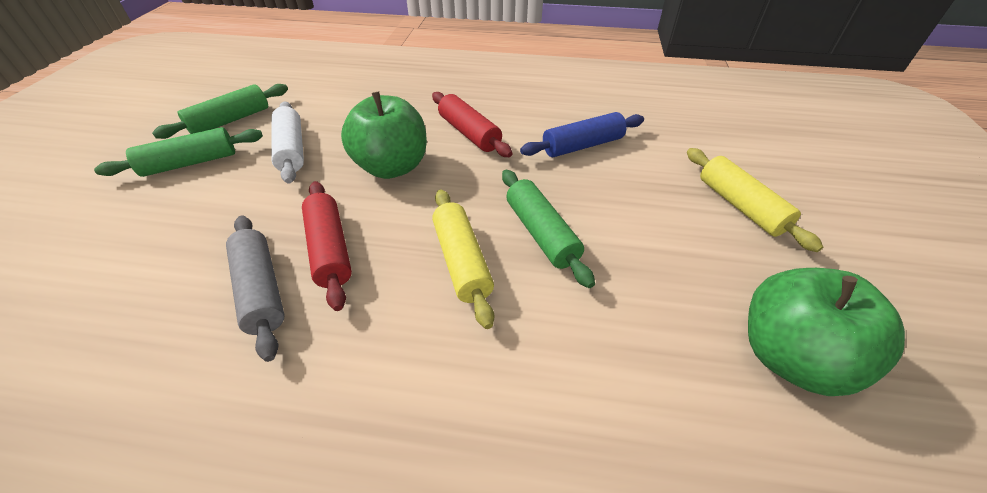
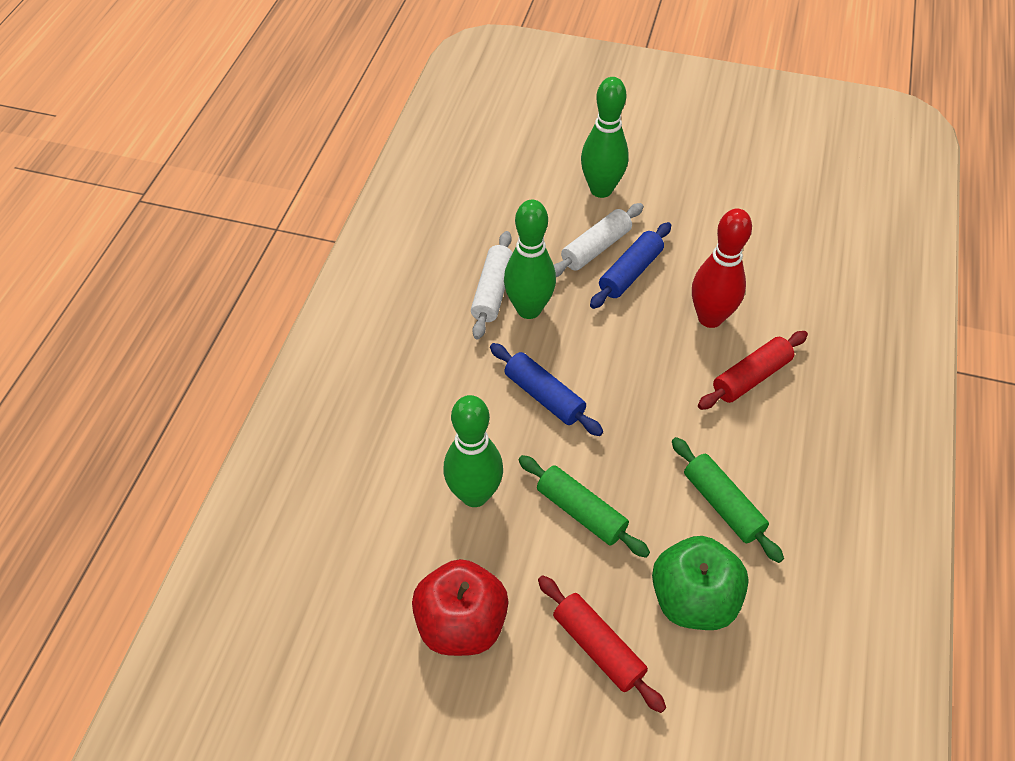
blue rolling pin: 1 -> 2
green apple: 2 -> 1
green bowling pin: 0 -> 3
green rolling pin: 3 -> 2
grey rolling pin: 1 -> 0
red apple: 0 -> 1
red bowling pin: 0 -> 1
white rolling pin: 1 -> 2
yellow rolling pin: 2 -> 0

